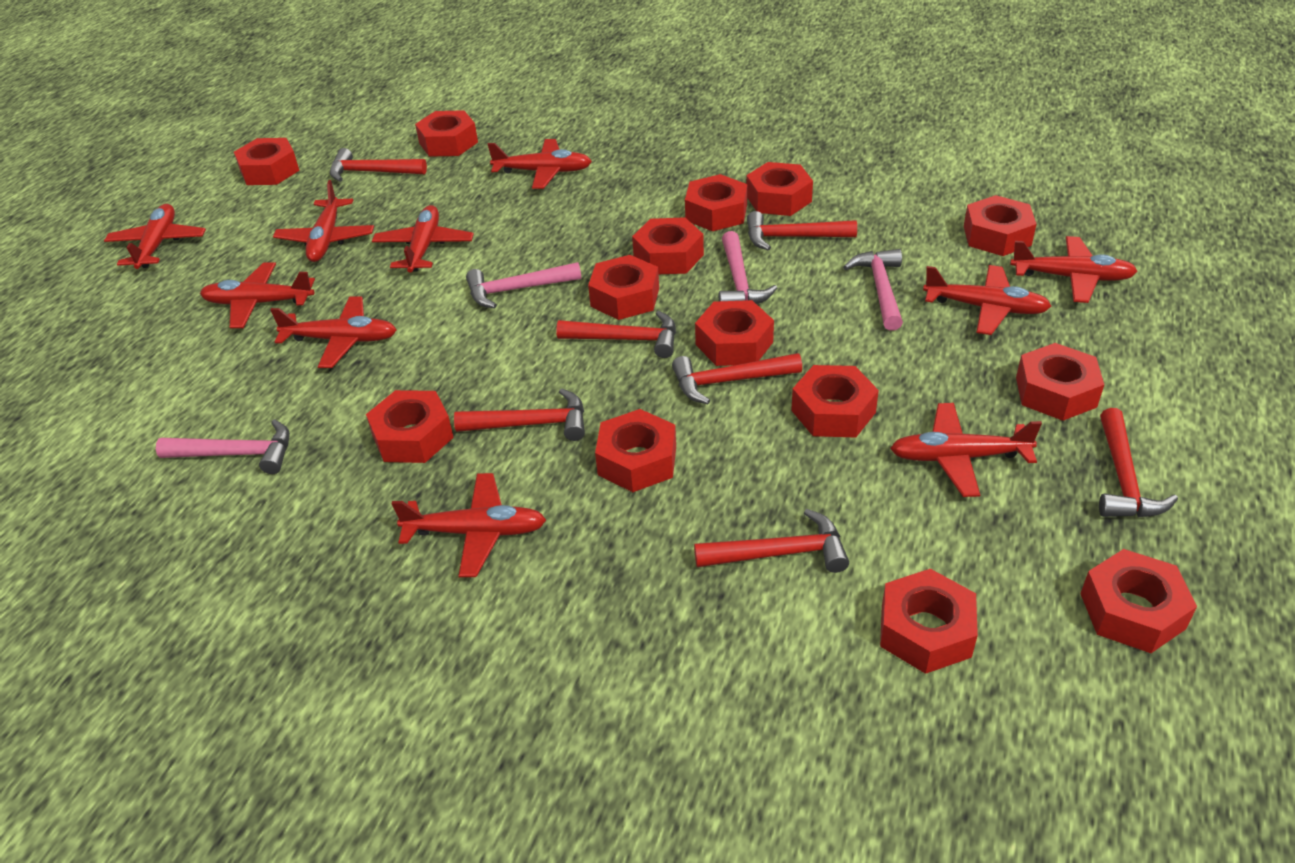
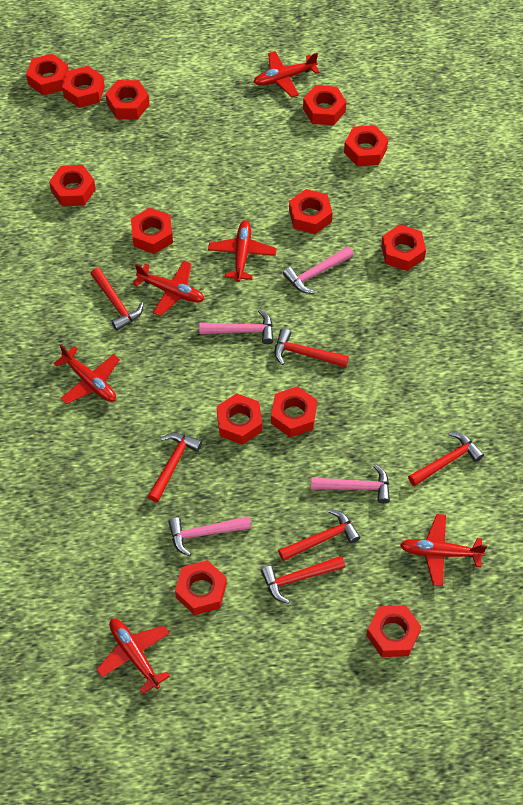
red hammer: 7 -> 6
red nut: 14 -> 13
red plane: 10 -> 6

